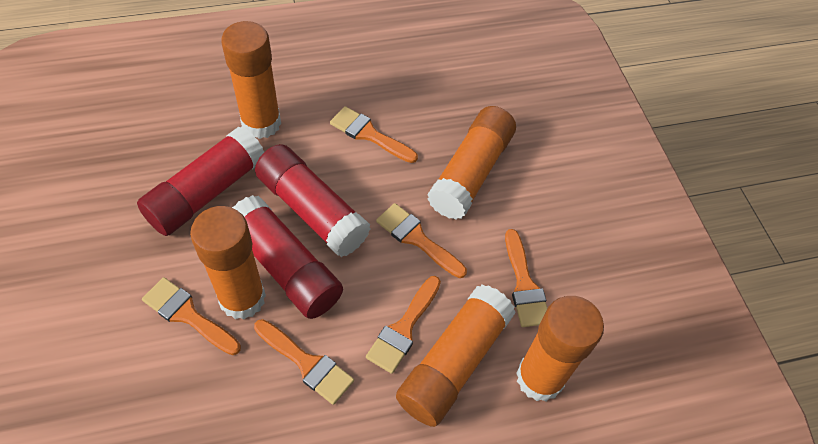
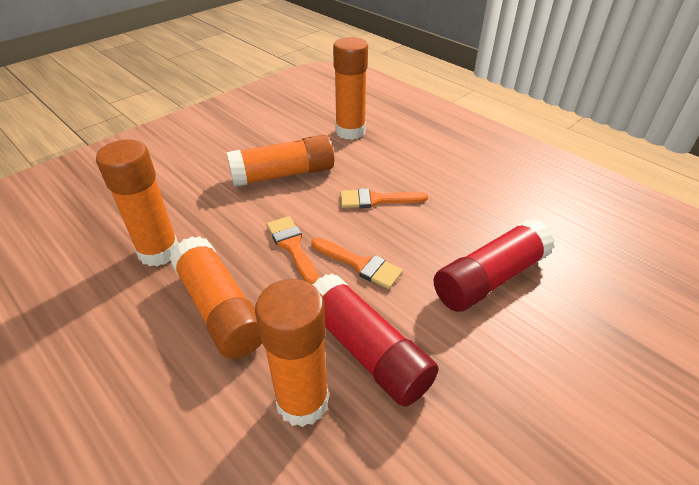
orange brush: 6 -> 3
red glue stick: 3 -> 2

